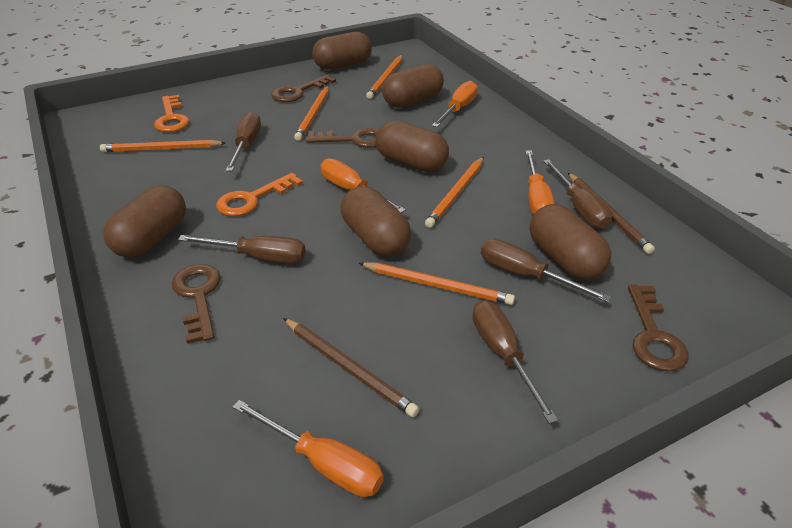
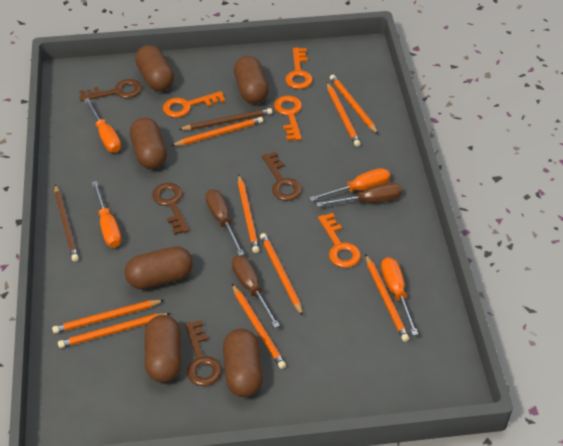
brown screwdriver: 5 -> 3
orange key: 2 -> 4
orange pencil: 5 -> 9

